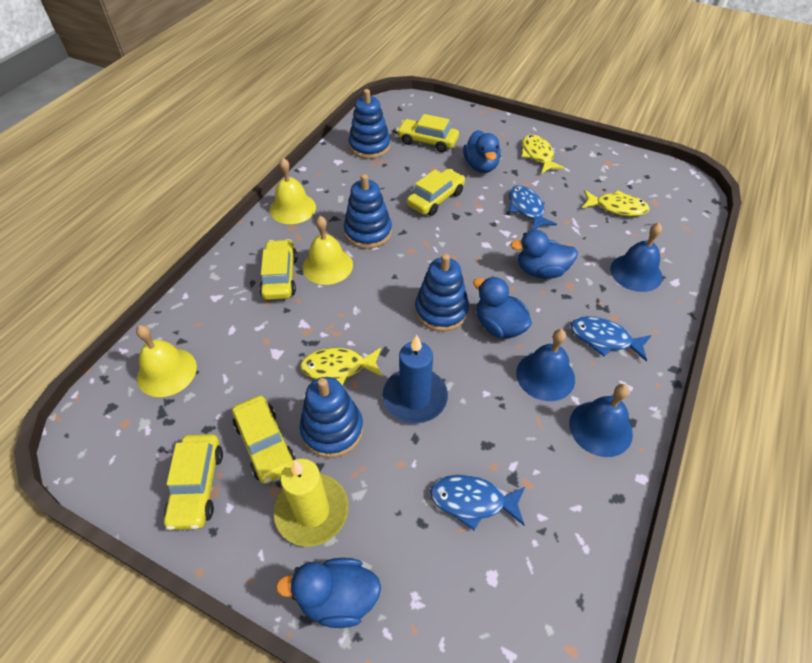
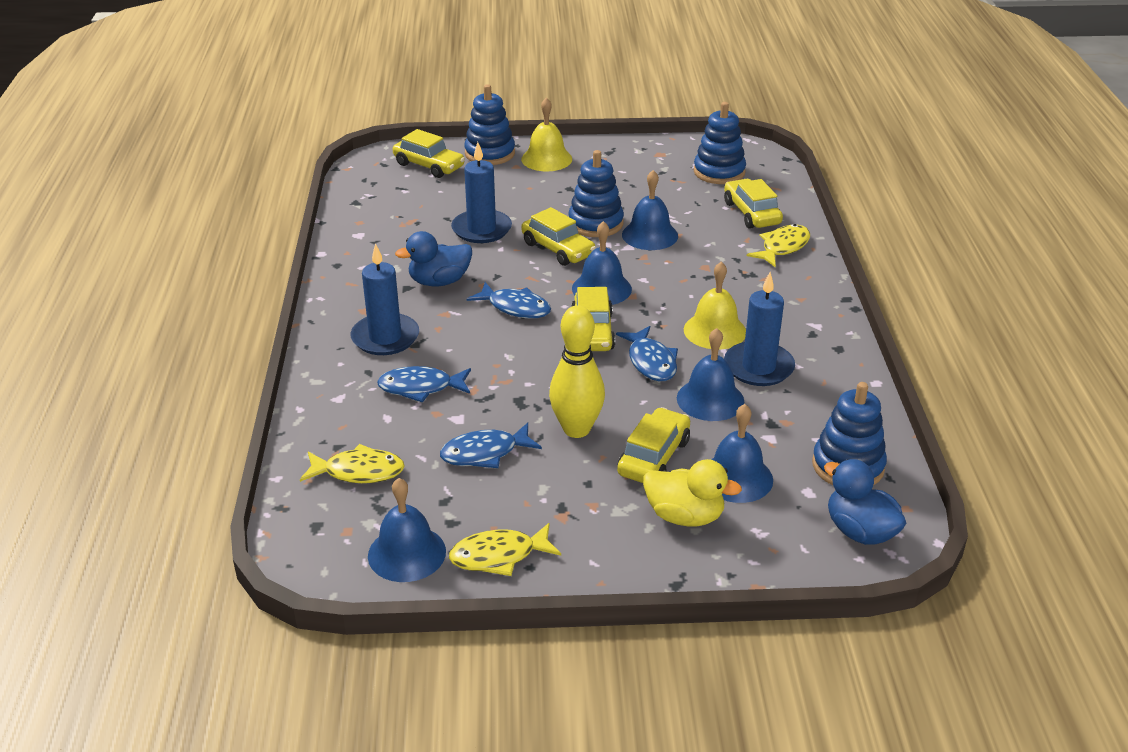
blue bell: 3 -> 5
blue candle: 1 -> 3
blue duck: 4 -> 2
blue fish: 3 -> 4
yellow bell: 3 -> 2
yellow bowling pin: 0 -> 1
yellow candle: 1 -> 0
yellow duck: 0 -> 1

